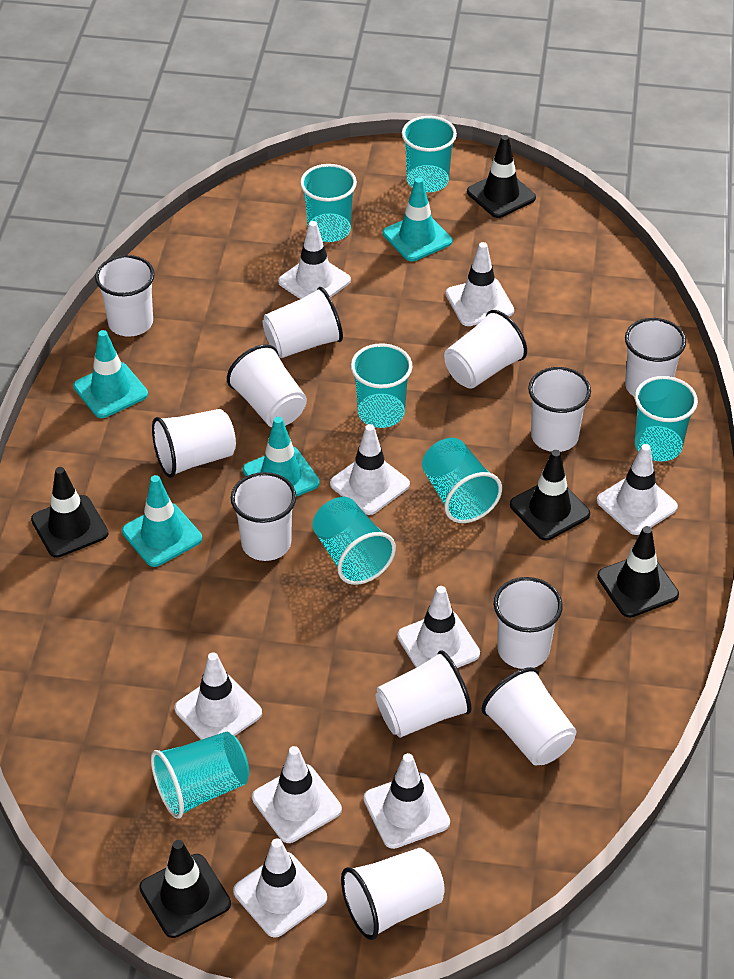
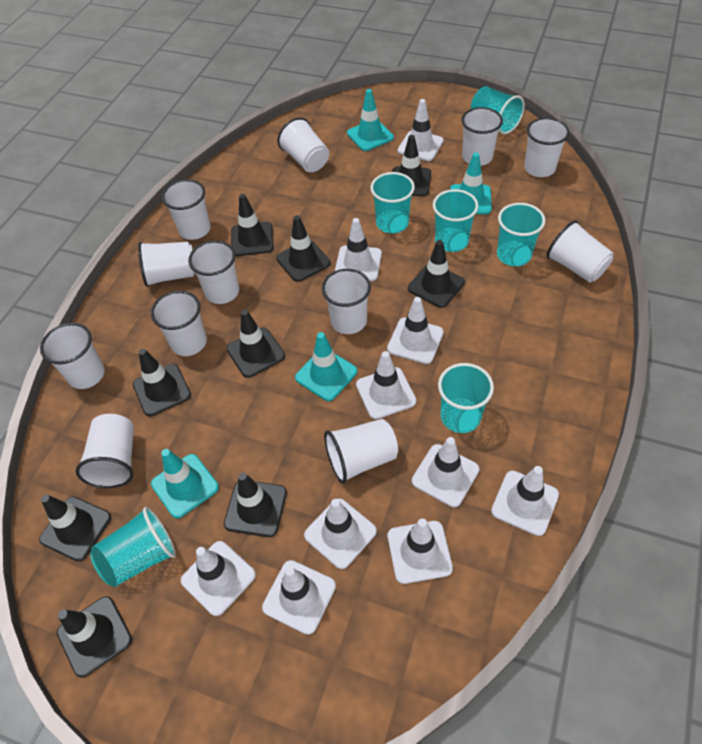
black traffic cone: 5 -> 9
turquoise cup: 7 -> 6
white traffic cone: 9 -> 10

